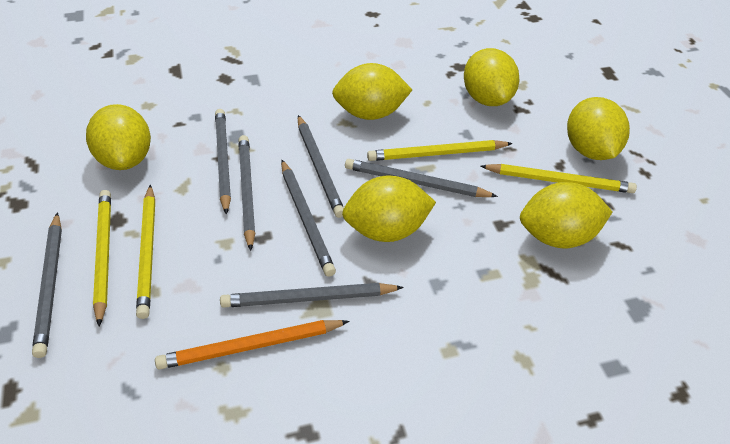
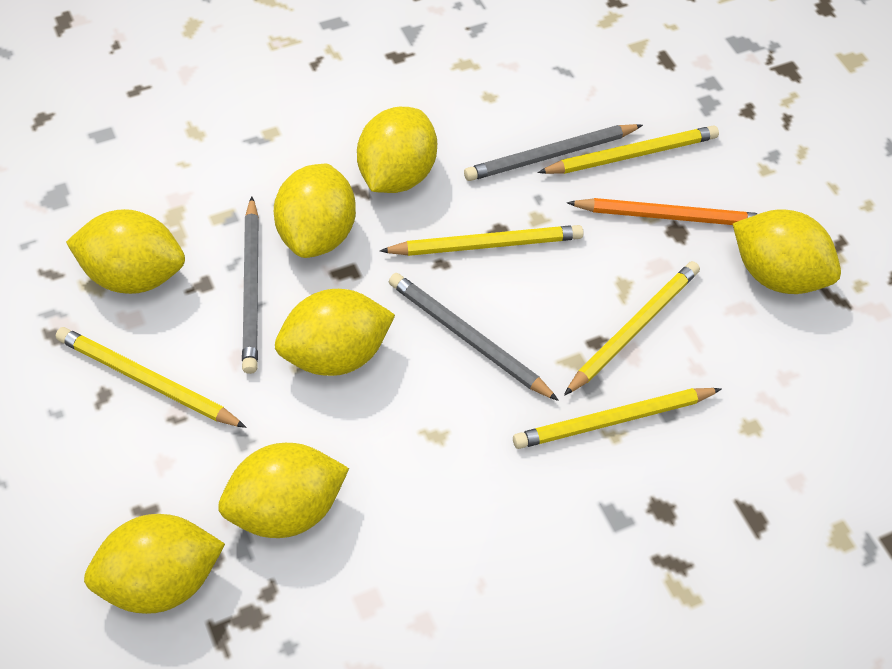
grey pencil: 7 -> 3
yellow lemon: 6 -> 7
yellow pencil: 4 -> 5

